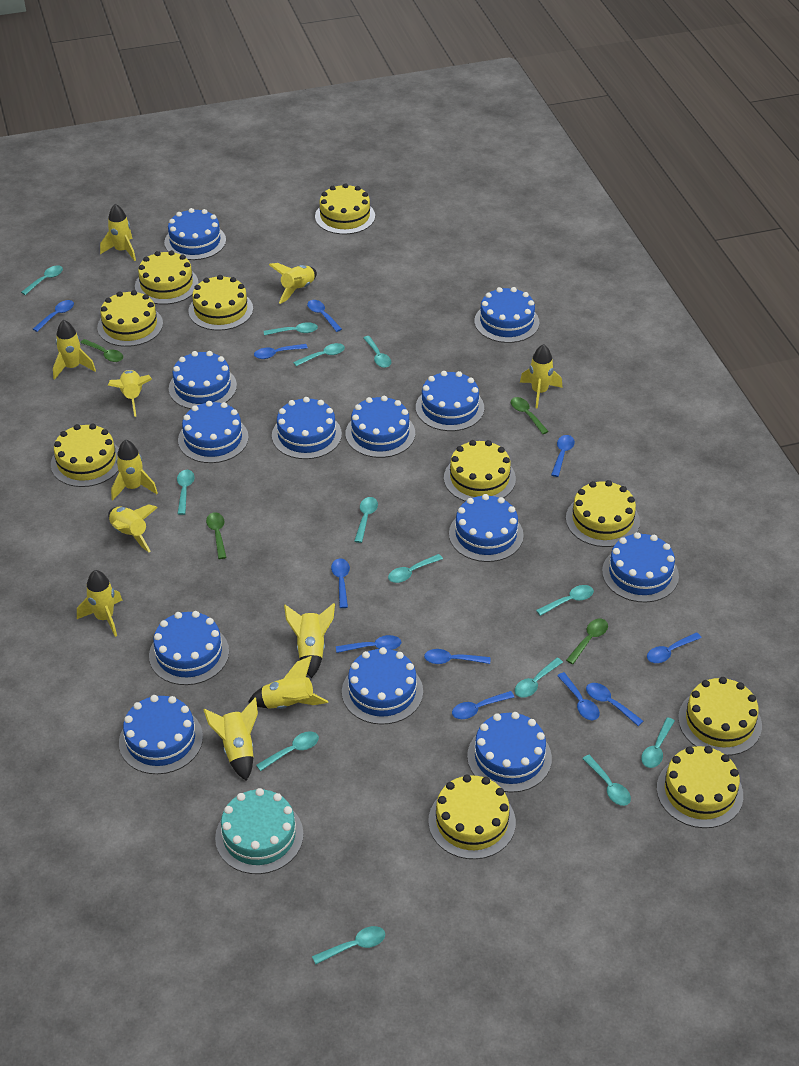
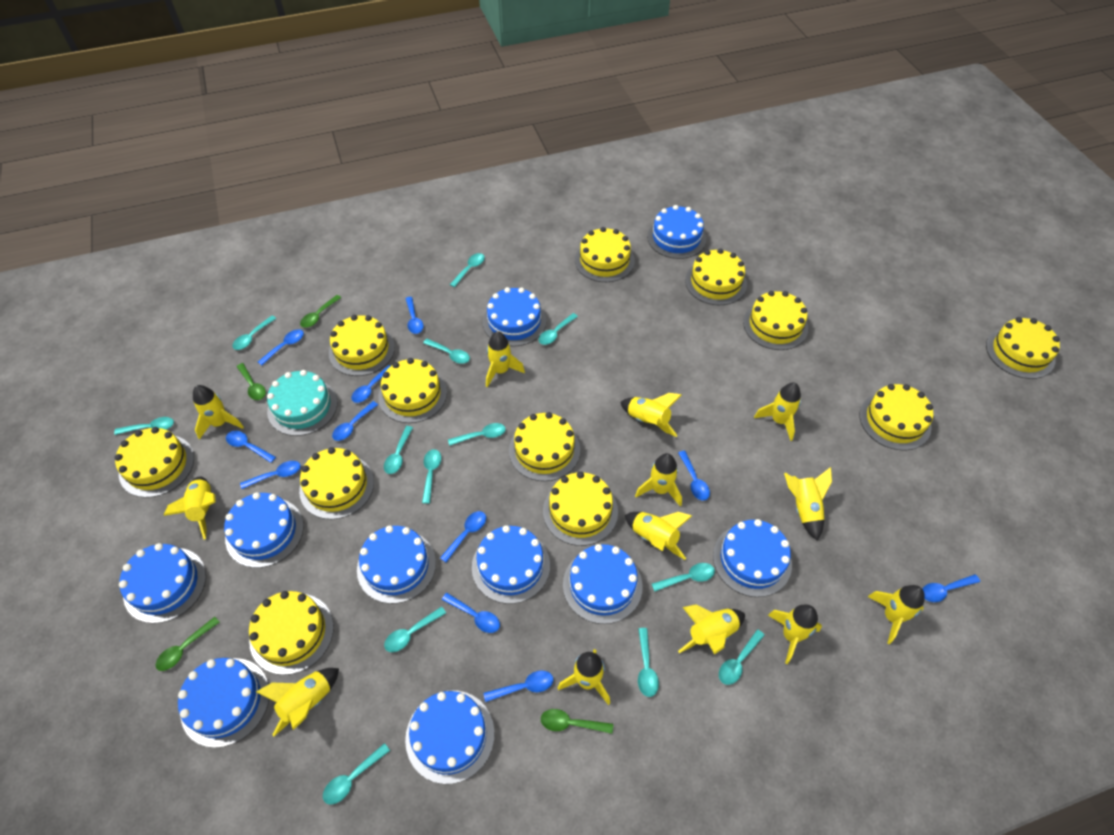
blue cake: 13 -> 10
yellow cake: 10 -> 12
yellow rocket: 11 -> 13

